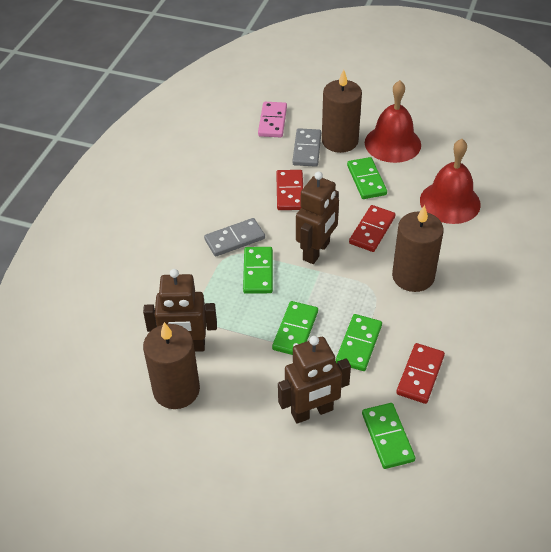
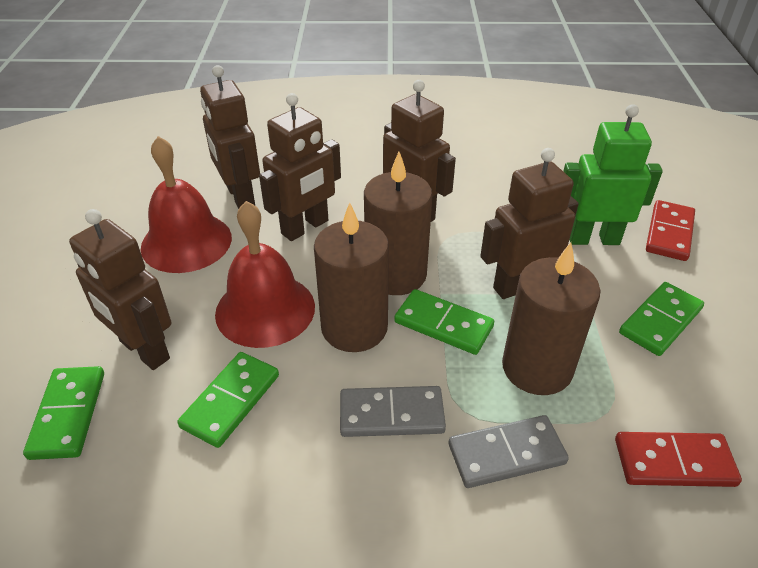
brown robot: 3 -> 5
green domino: 5 -> 4
green robot: 0 -> 1
pink domino: 1 -> 0
red domino: 3 -> 2

